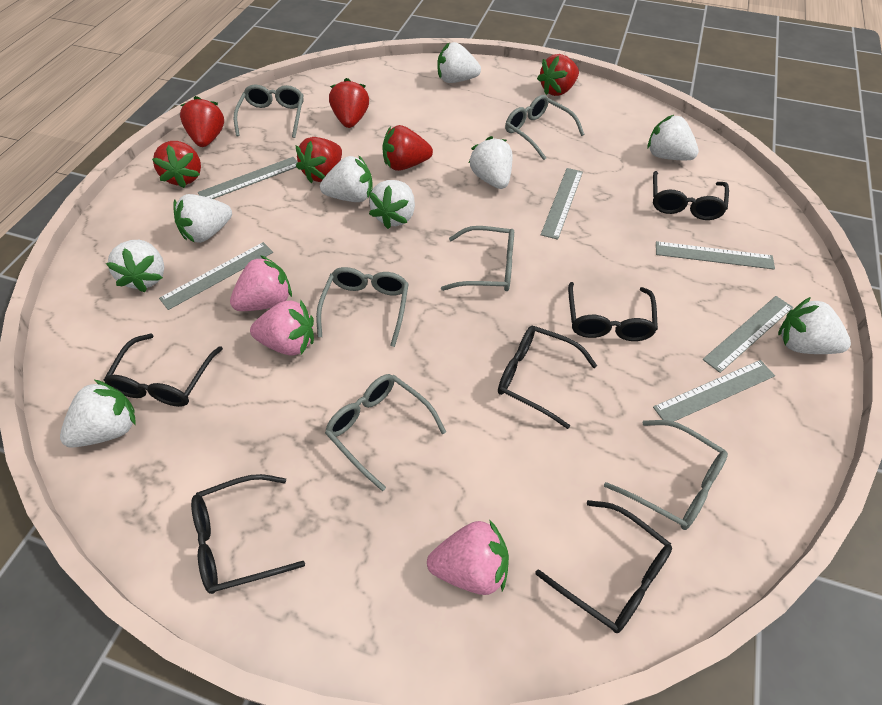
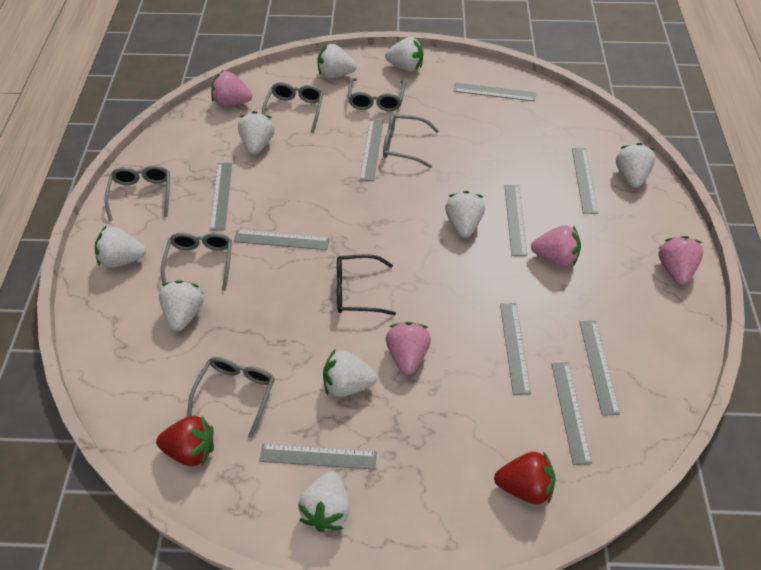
black glasses: 6 -> 1
grey ruler: 6 -> 10
pink strawberry: 3 -> 4
red strawberry: 6 -> 2

